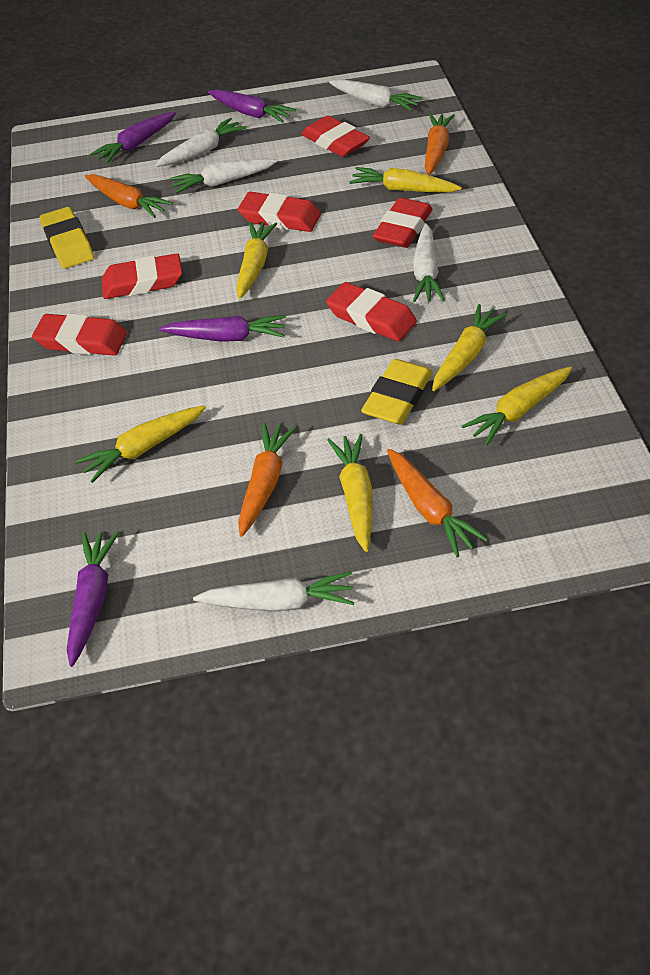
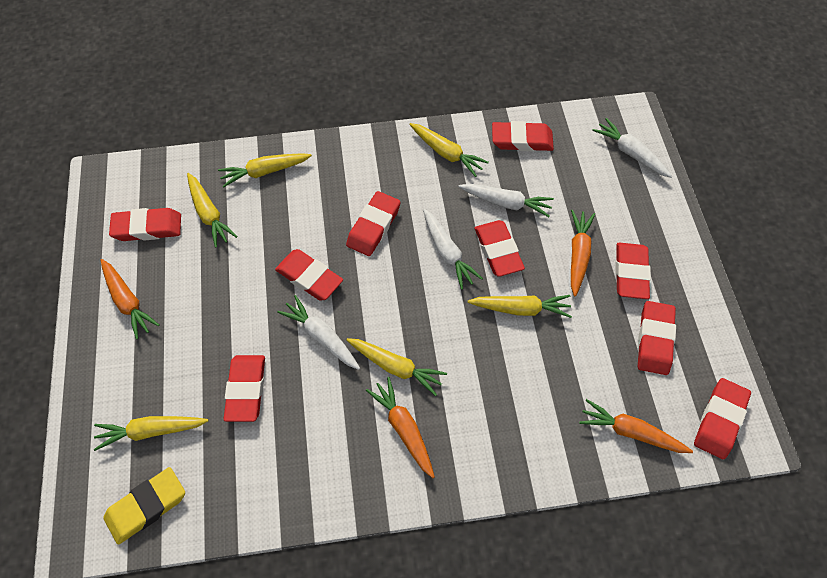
purple carrot: 4 -> 0
red eraser: 6 -> 9
white carrot: 5 -> 4
yellow eraser: 2 -> 1

